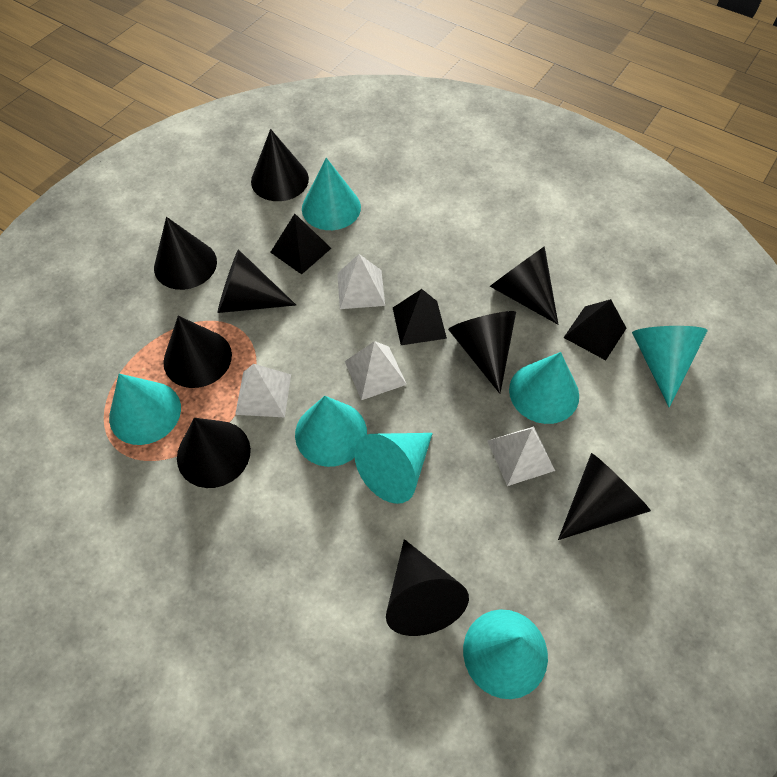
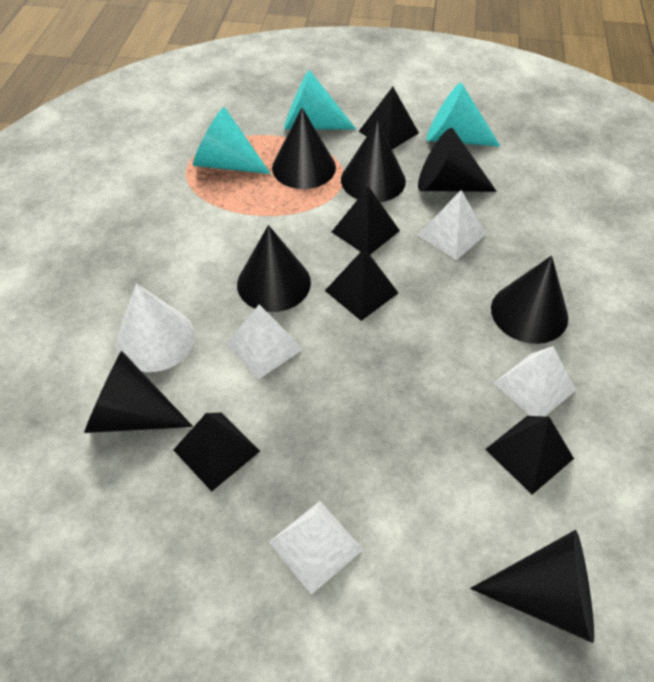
black cone: 9 -> 7
black pyramid: 3 -> 5
turquoise cone: 7 -> 3
white cone: 0 -> 1

